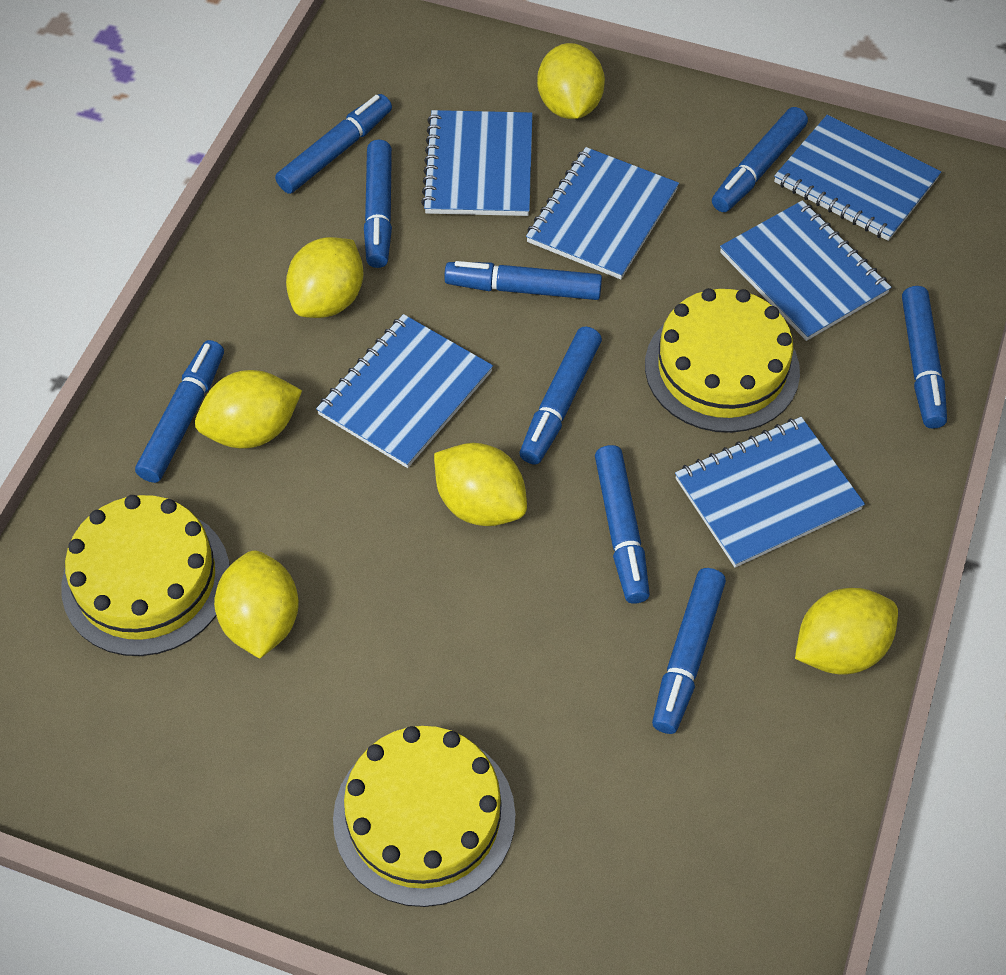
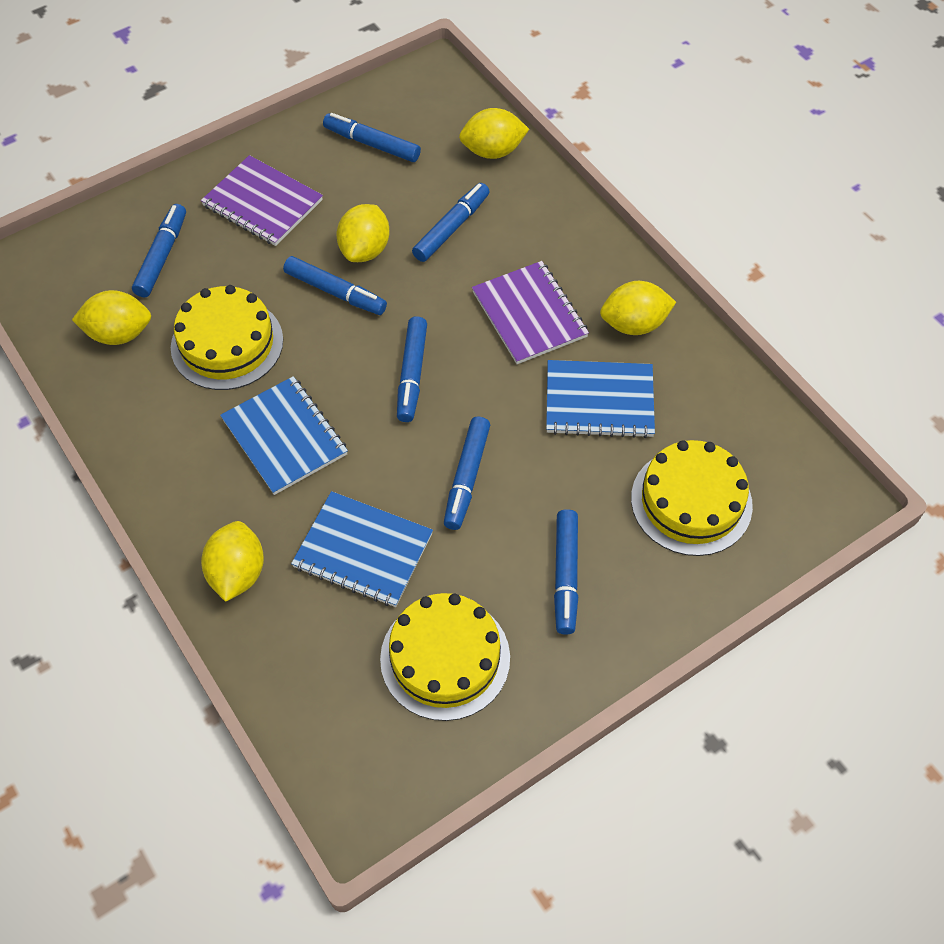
blue marker: 9 -> 7
blue notebook: 6 -> 3
purple notebook: 0 -> 2
yellow lemon: 6 -> 5

